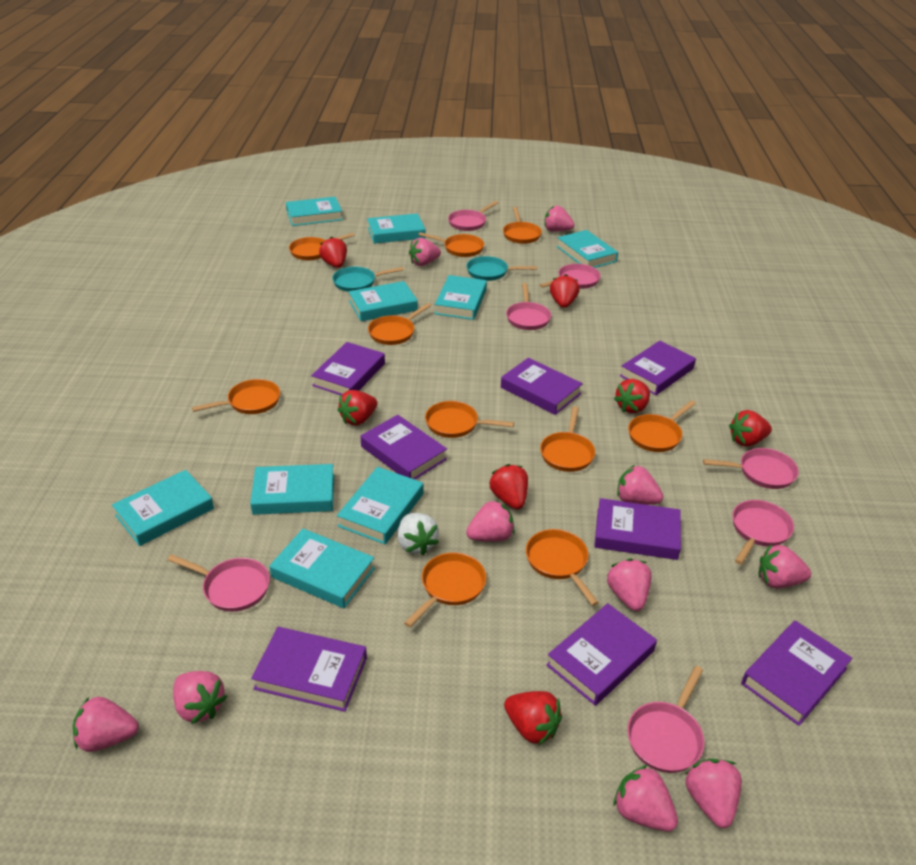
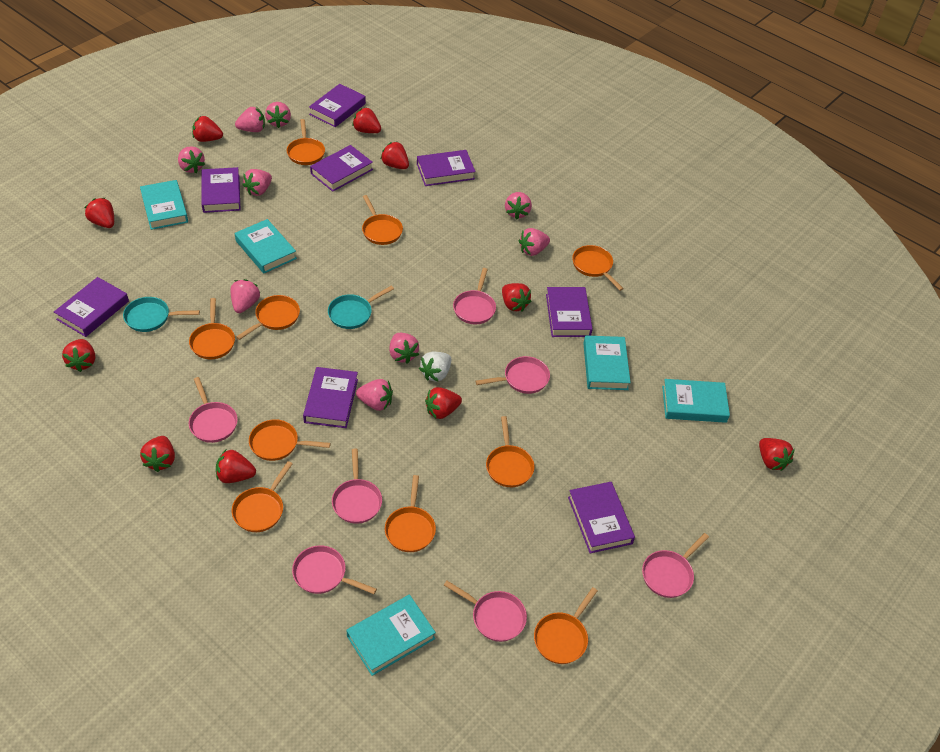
pink strawberry: 10 -> 9
red strawberry: 7 -> 10
turquoise book: 9 -> 5

